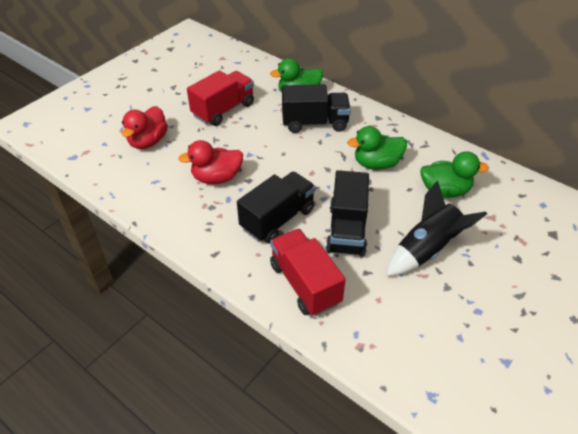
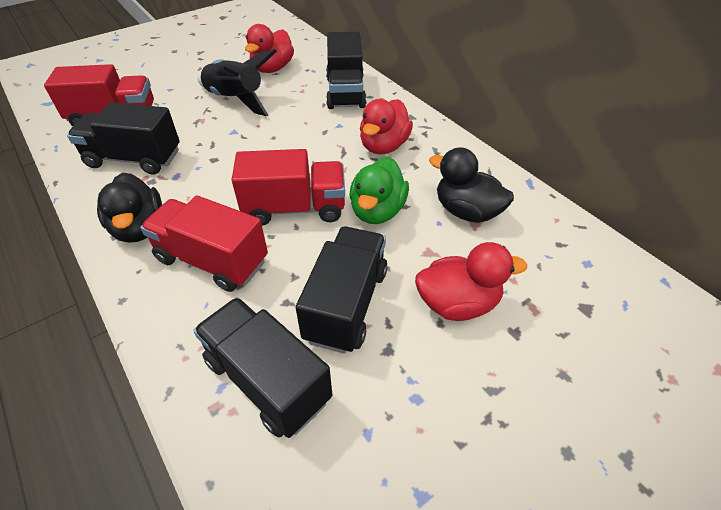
black duck: 0 -> 2
black truck: 3 -> 4
green duck: 3 -> 1
red duck: 2 -> 3
red truck: 2 -> 3

